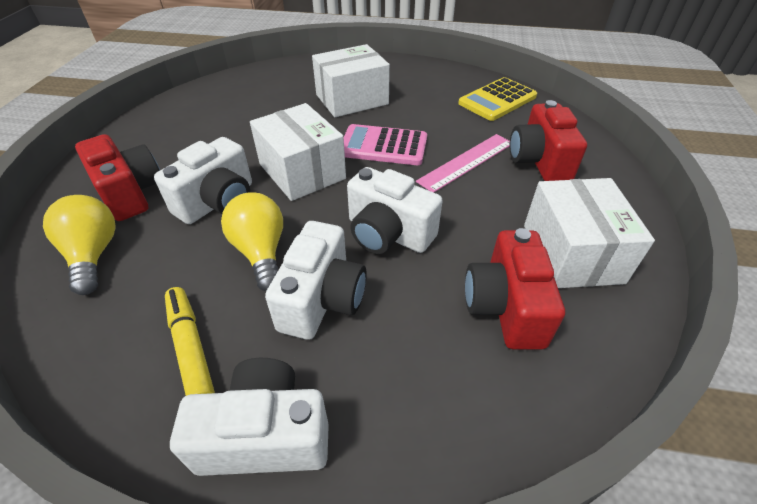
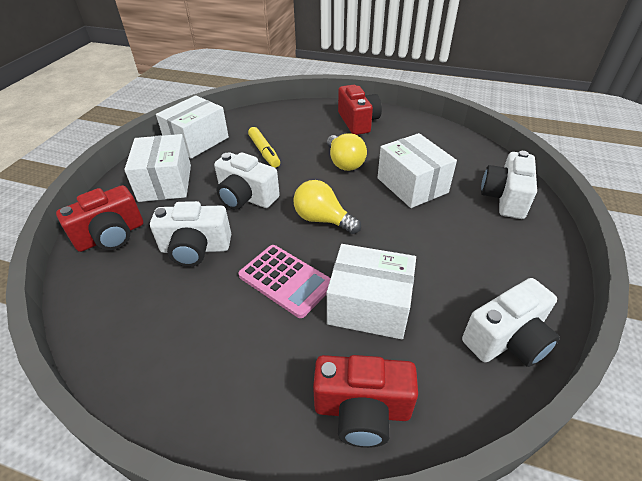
pink ruler: 1 -> 0
white box: 3 -> 4
yellow calculator: 1 -> 0

